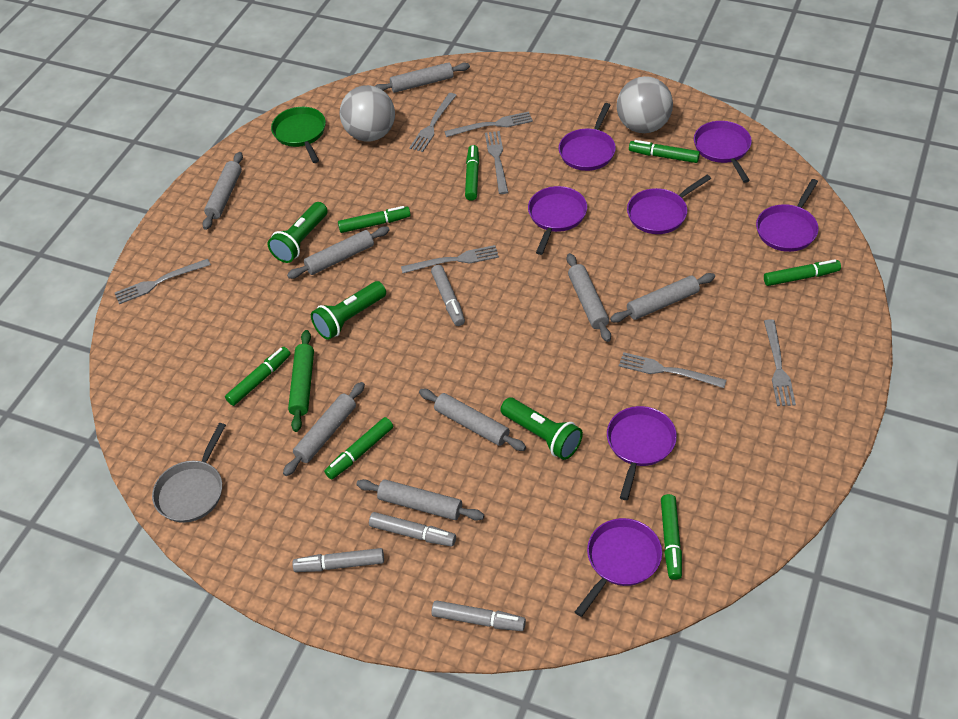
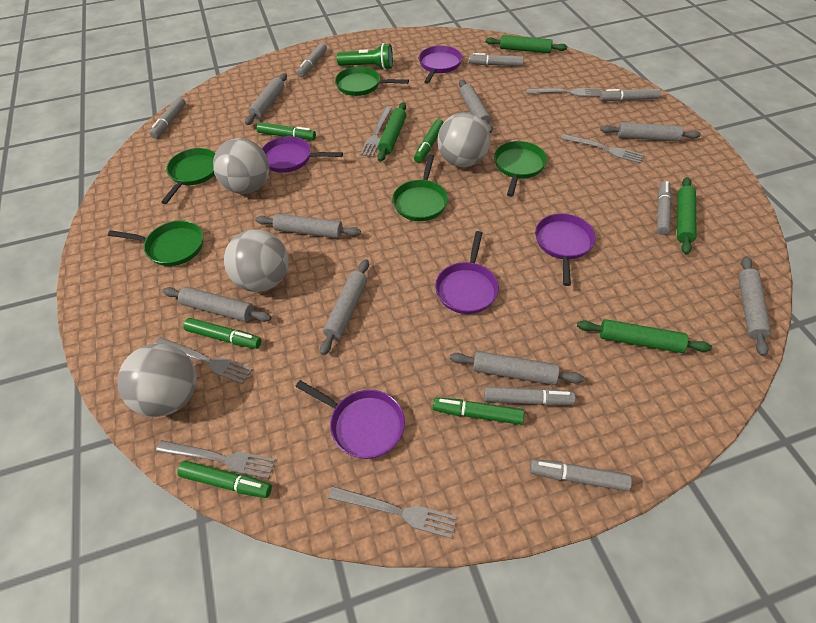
green flashlight: 3 -> 1
green marker: 7 -> 5
green pan: 1 -> 5
green rolling pin: 1 -> 4
grey ball: 2 -> 4
grey fork: 7 -> 6
grey marker: 4 -> 7
grey pan: 1 -> 0
purple pan: 7 -> 5

